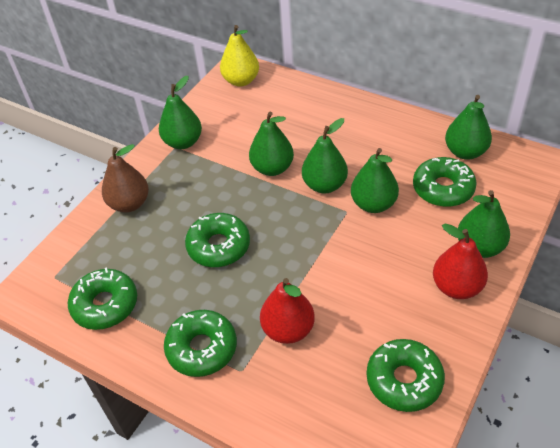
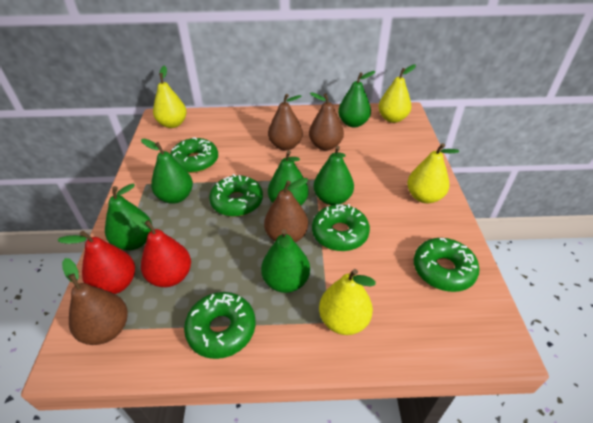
brown pear: 1 -> 4
yellow pear: 1 -> 4

